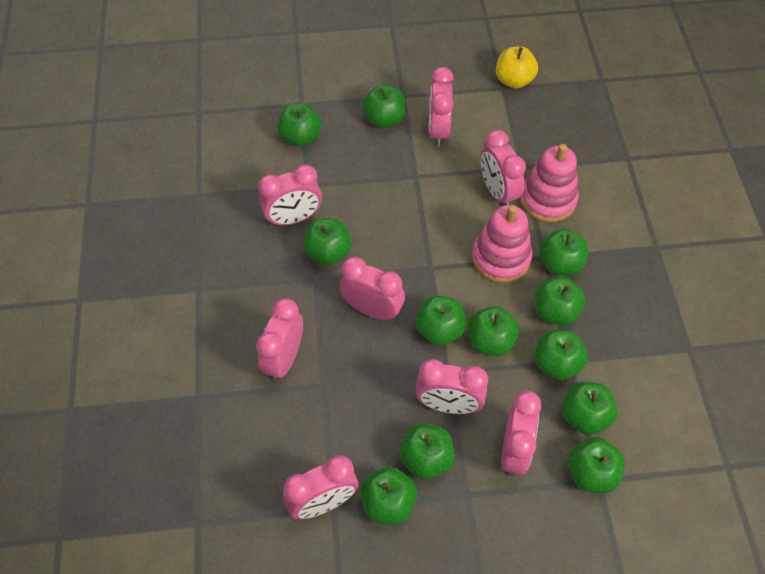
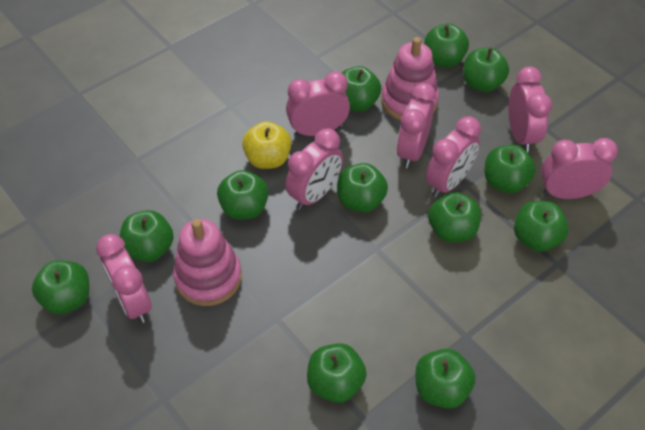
pink clock: 8 -> 7

